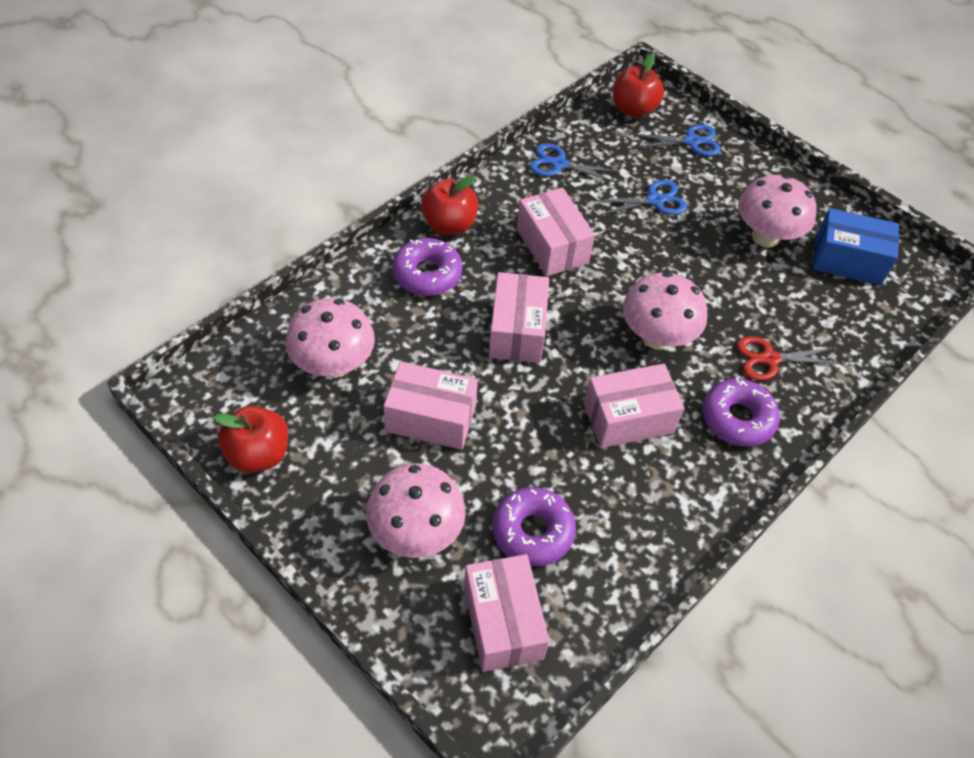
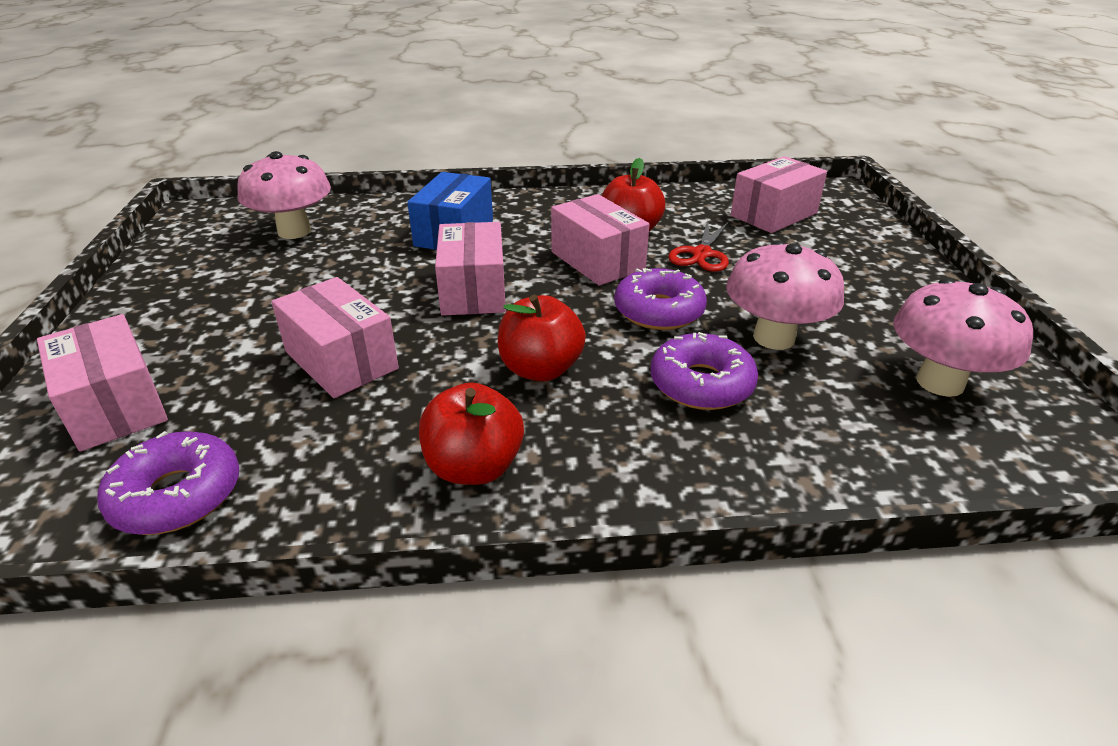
blue scissors: 3 -> 0
pink mushroom: 4 -> 3

